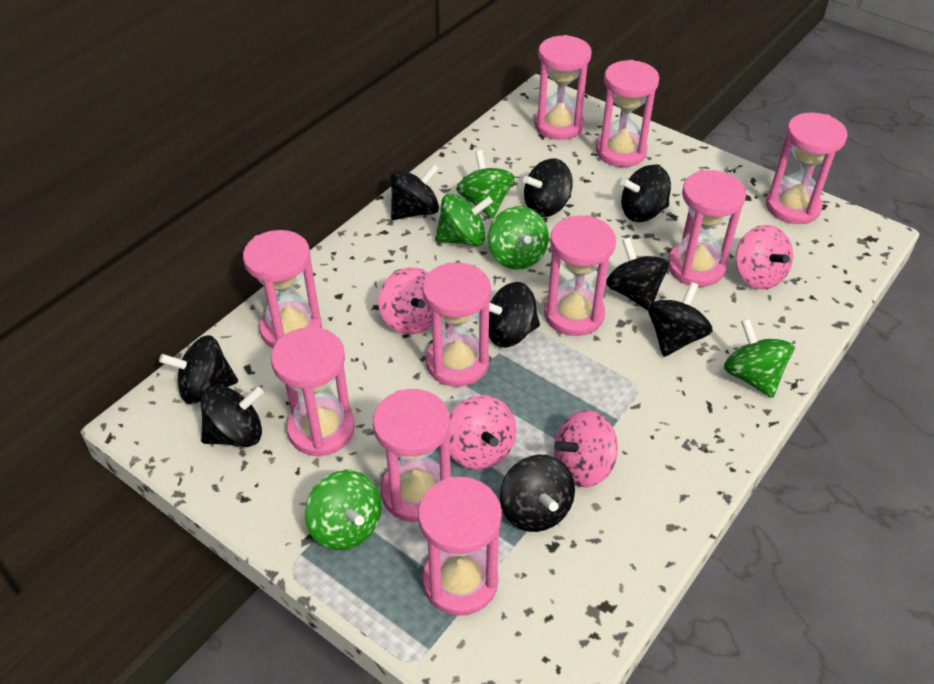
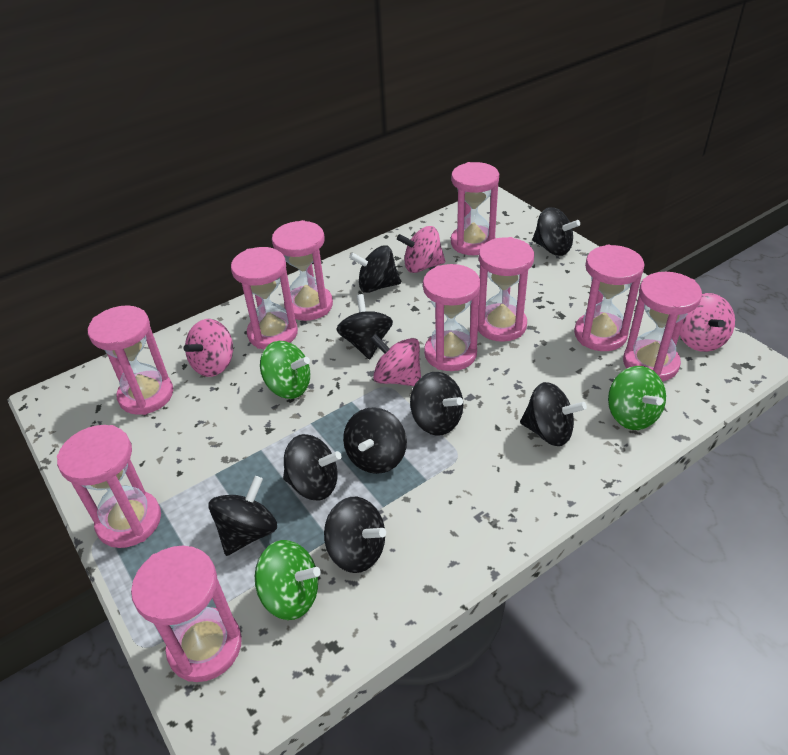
green spinning top: 5 -> 3

